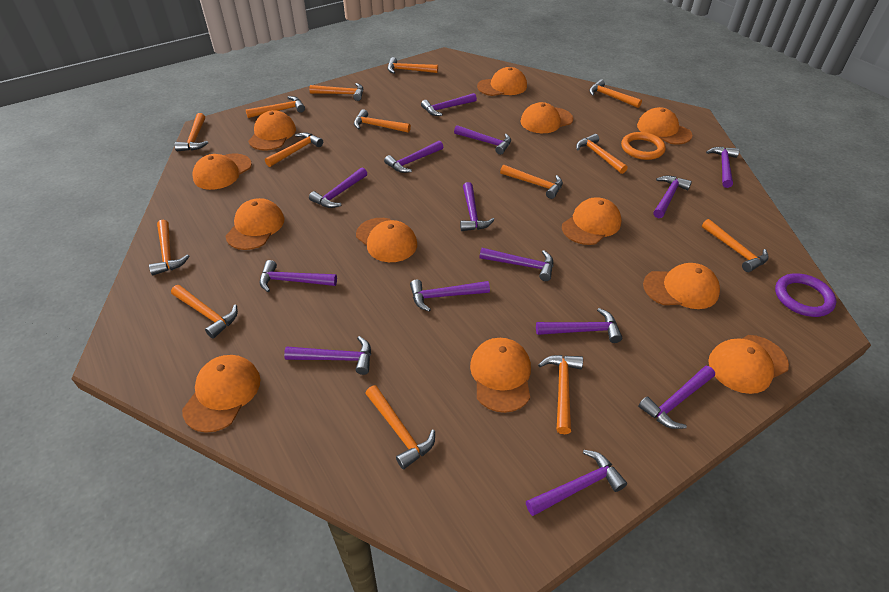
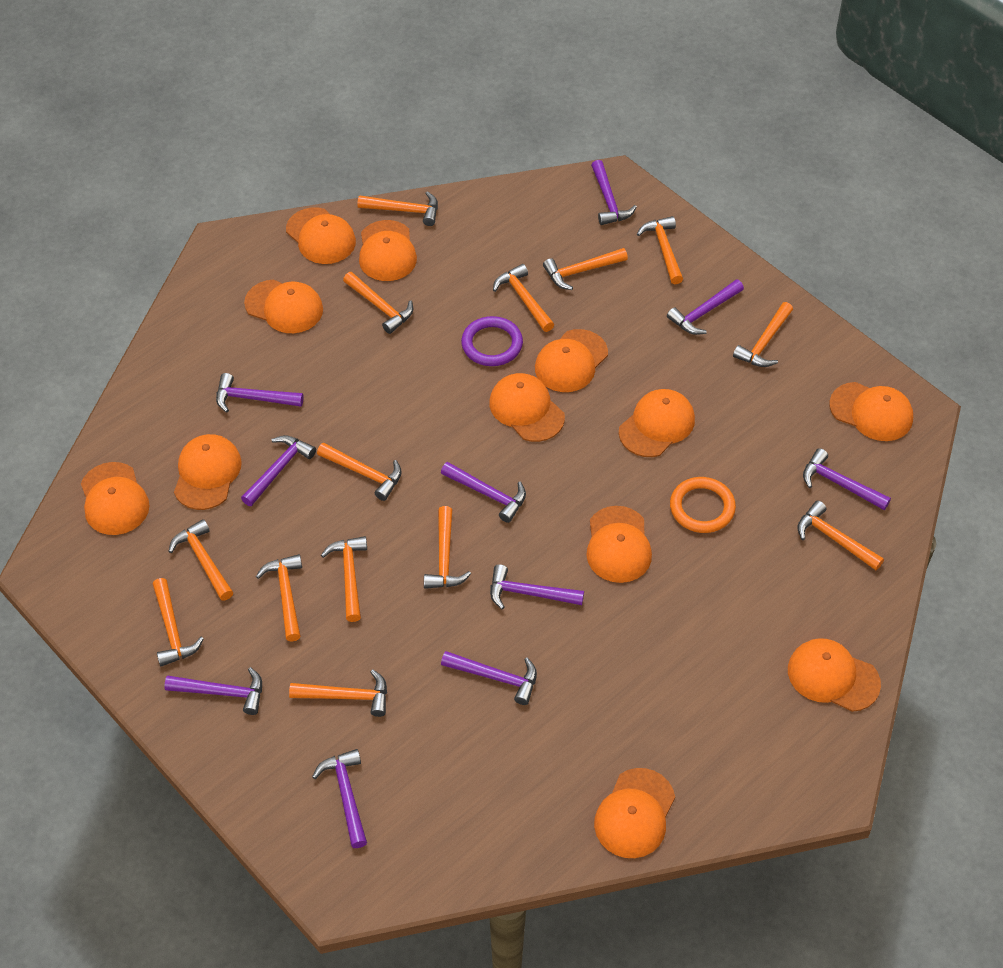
purple hammer: 14 -> 10

